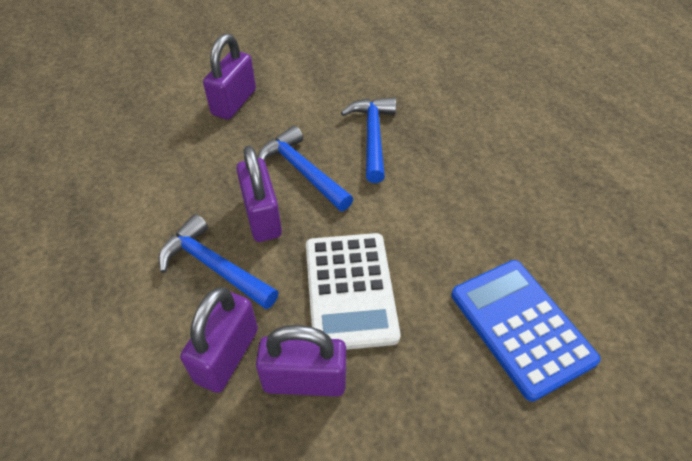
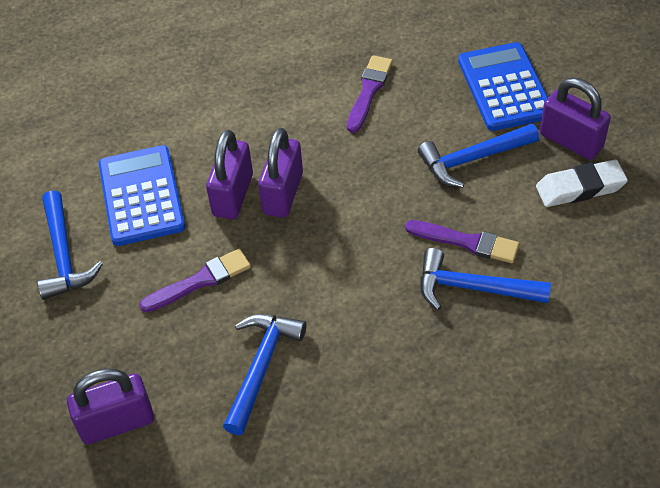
blue calculator: 1 -> 2
blue hammer: 3 -> 4
purple brush: 0 -> 3
white calculator: 1 -> 0
white eraser: 0 -> 1

